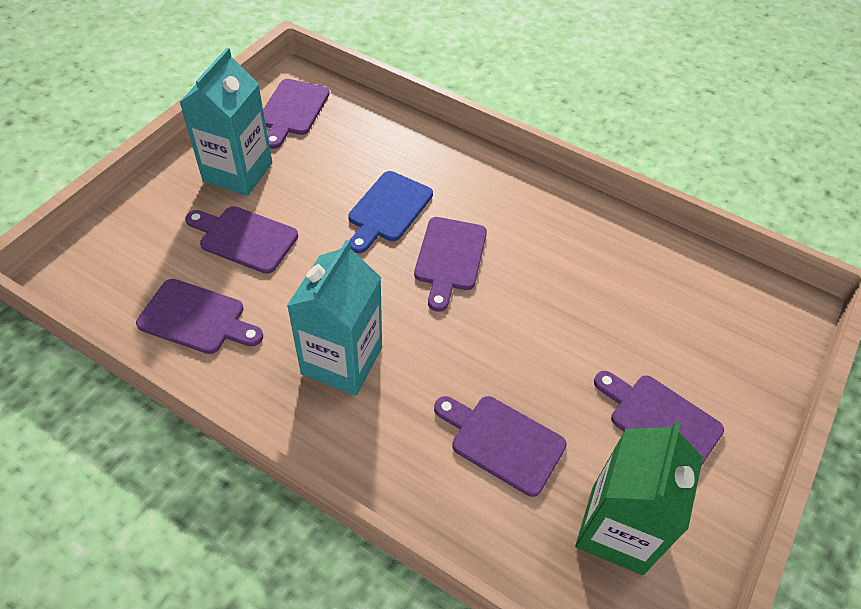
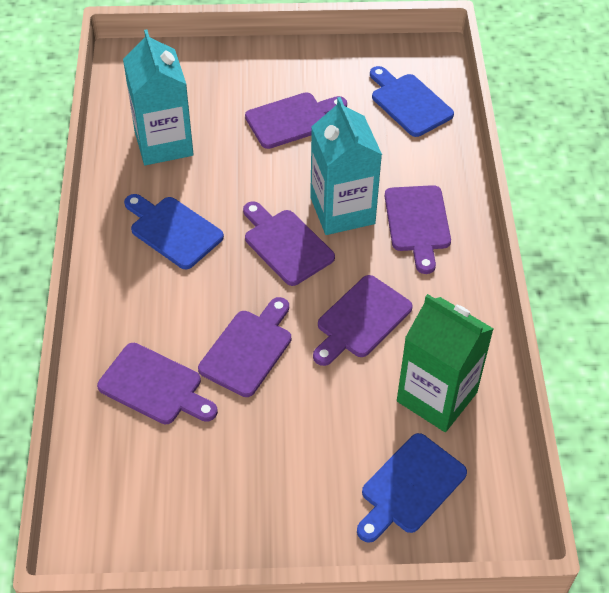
blue cutting board: 1 -> 3

